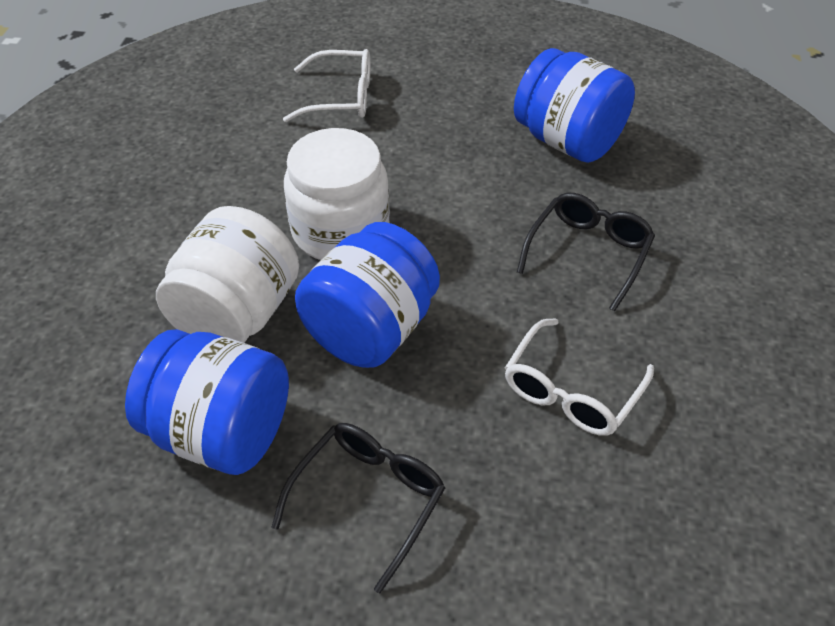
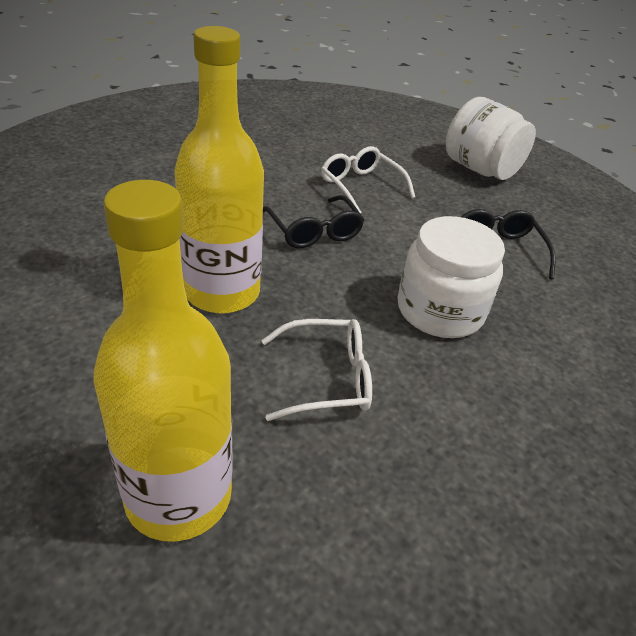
blue jar: 3 -> 0
yellow bottle: 0 -> 2

